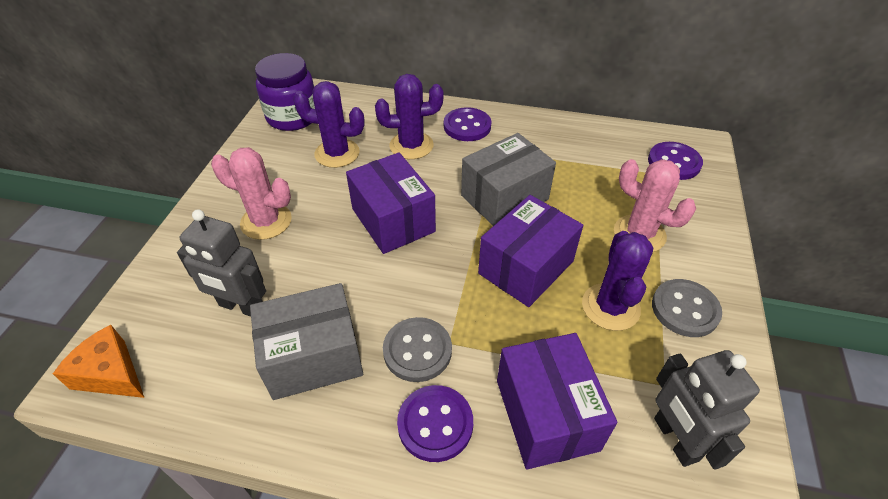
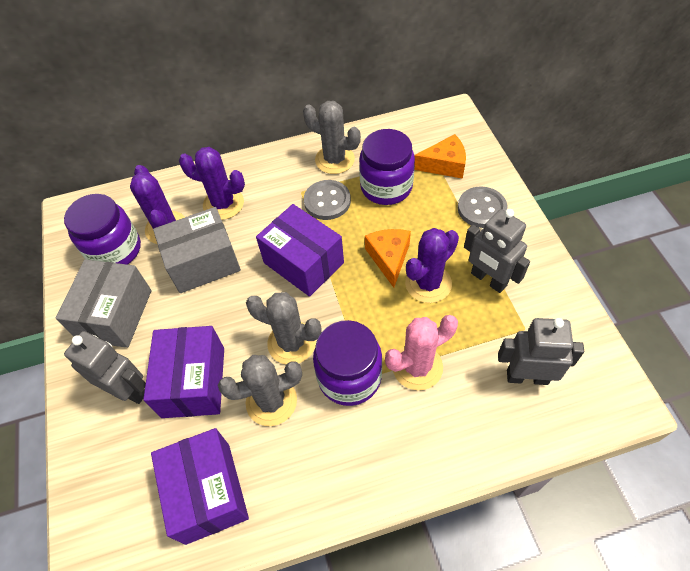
grey cactus: 0 -> 3
grey robot: 2 -> 3
orange cheese: 1 -> 2
pink cactus: 2 -> 1
purple button: 3 -> 0
purple jar: 1 -> 3

